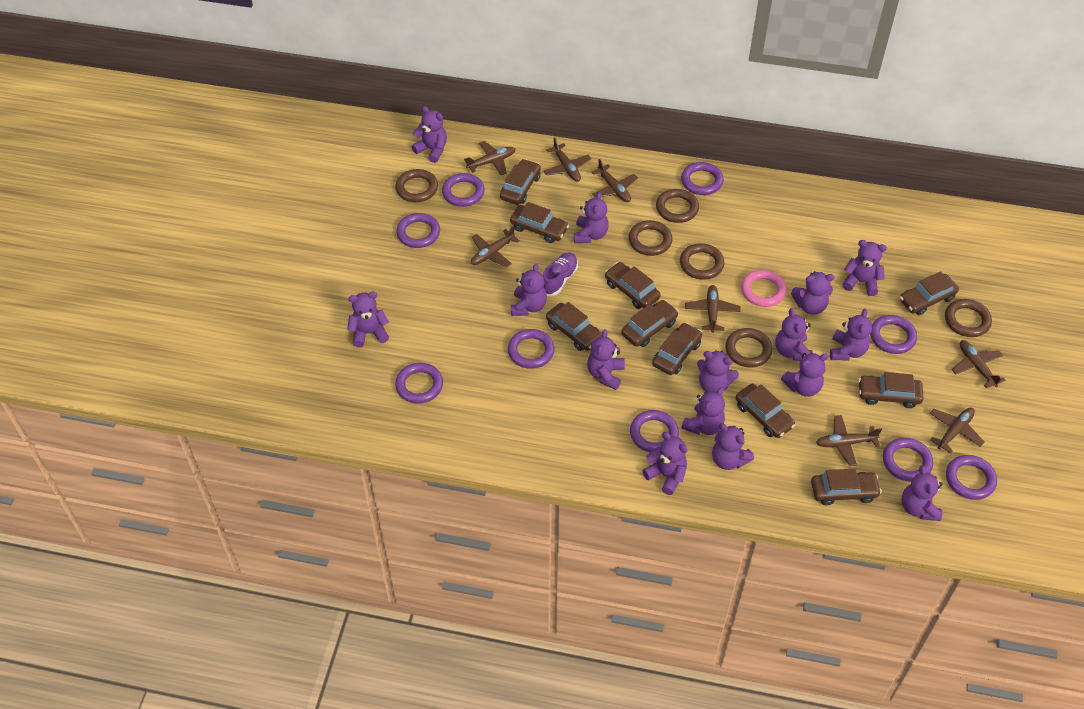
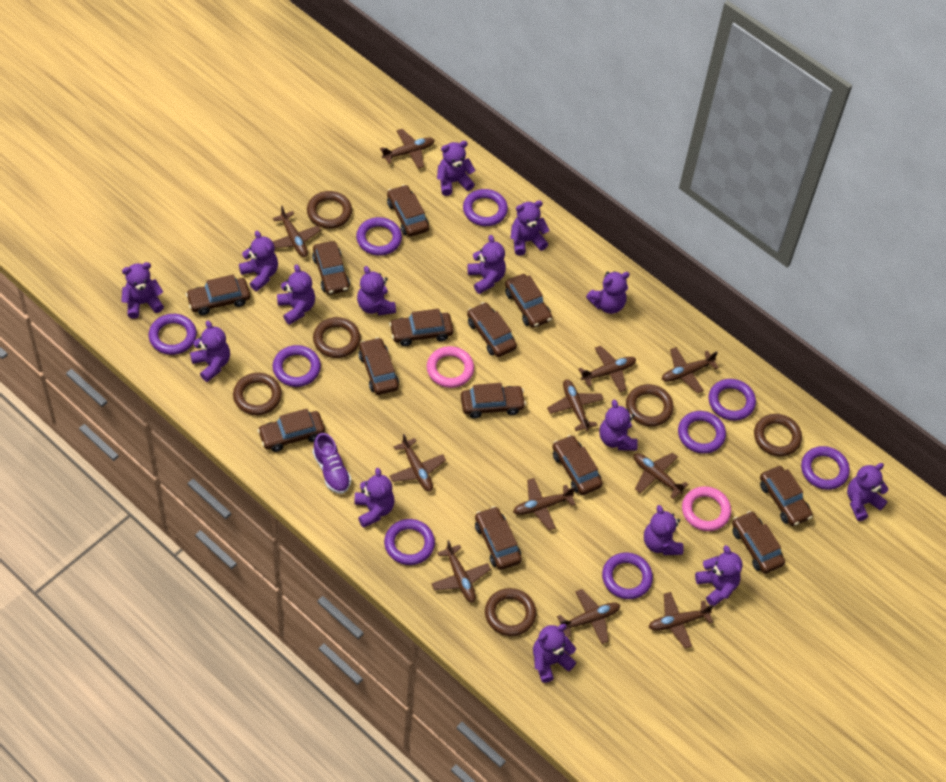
brown car: 10 -> 13
brown plane: 8 -> 11
pink ring: 1 -> 2

